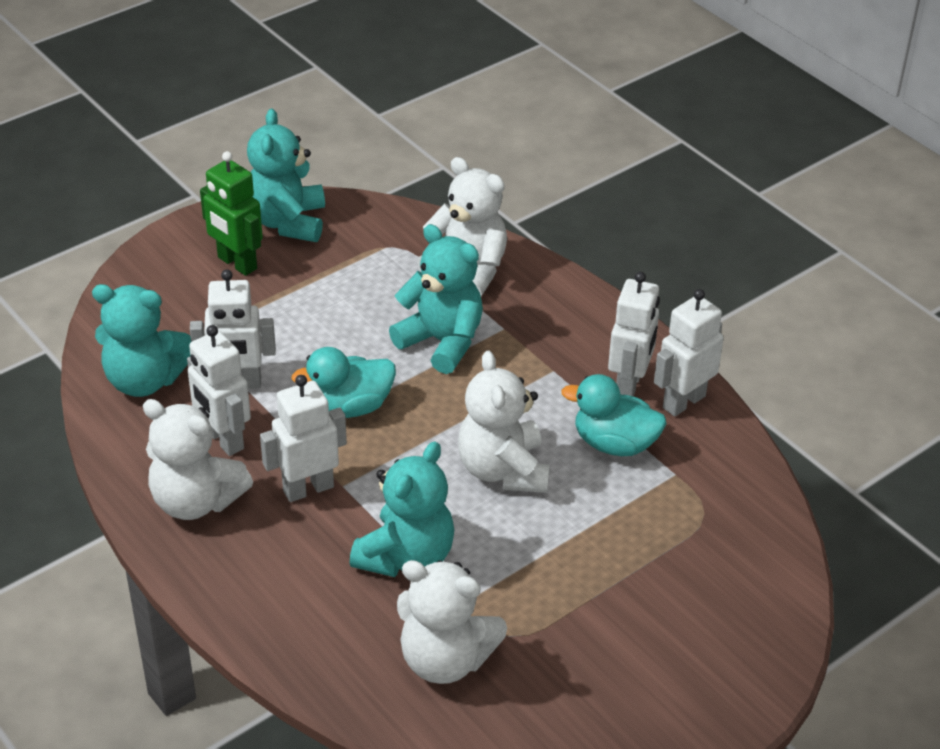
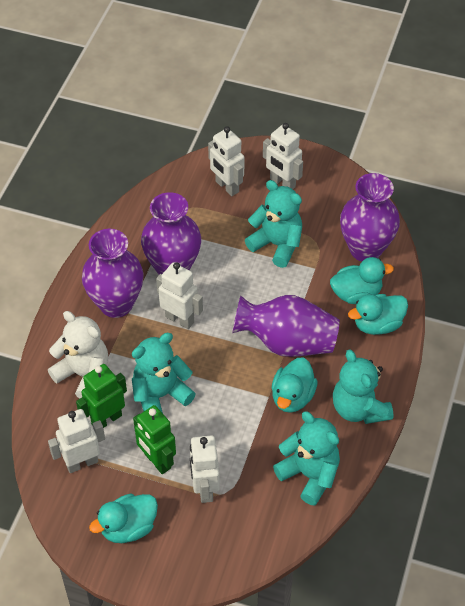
green robot: 1 -> 2
purple vase: 0 -> 4
turquoise duck: 2 -> 4
white teddy bear: 4 -> 1

